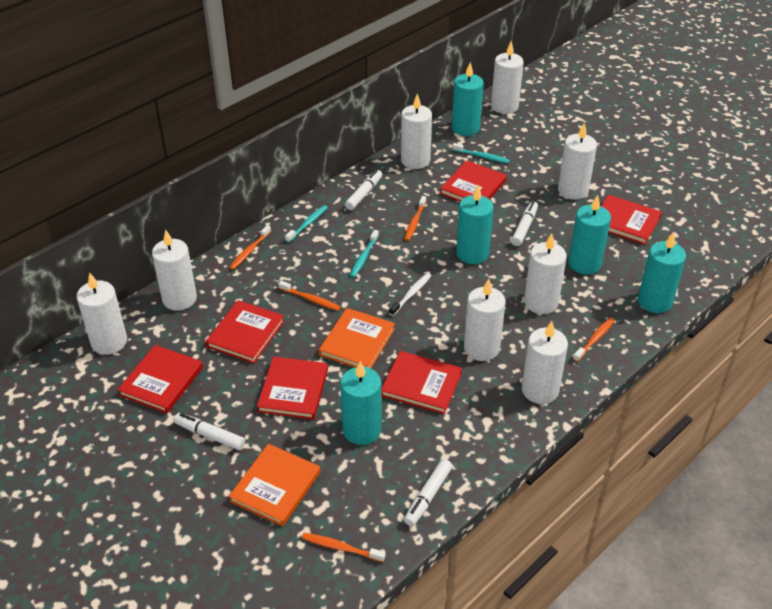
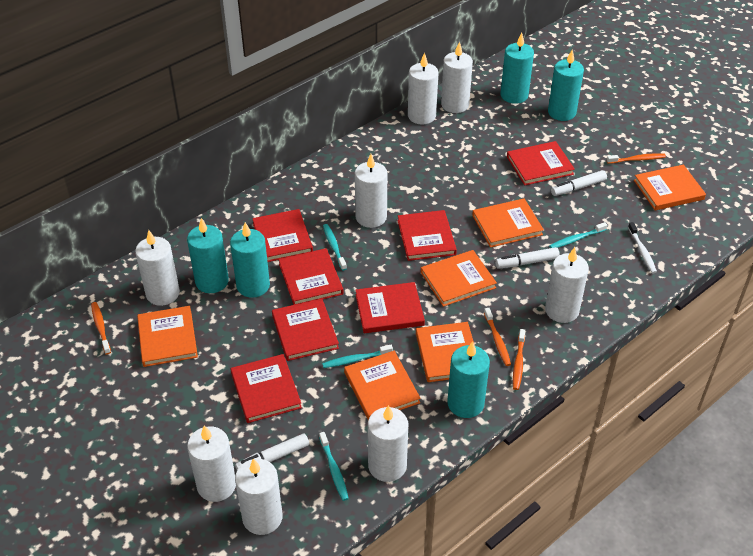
orange book: 2 -> 6
orange toothbrush: 5 -> 4
red book: 6 -> 7
turquoise toothbrush: 3 -> 4
white marker: 4 -> 3

